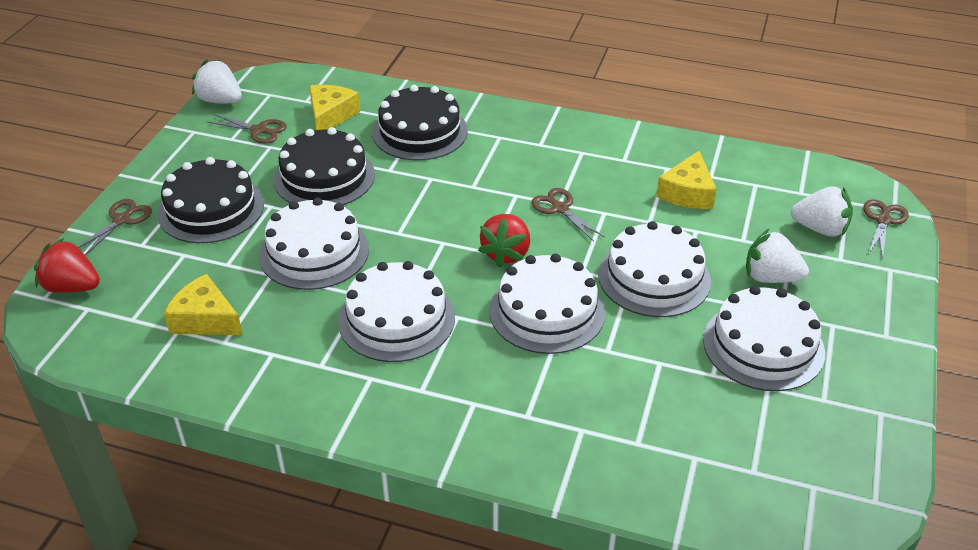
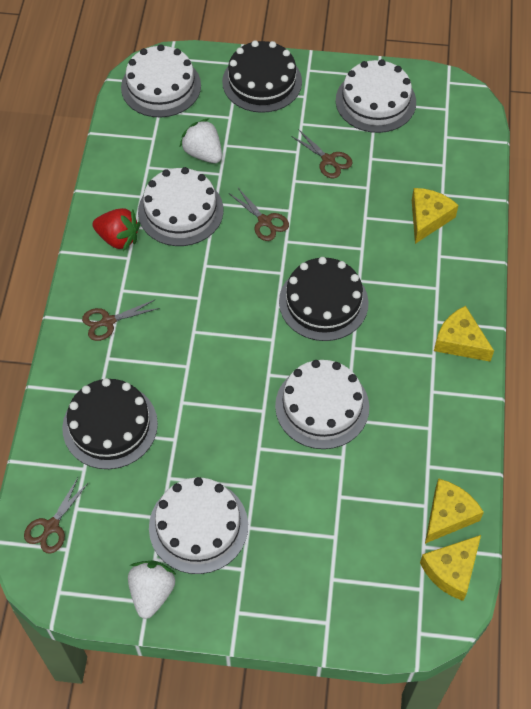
red strawberry: 2 -> 1
white strawberry: 3 -> 2
yellow cheese: 3 -> 4

